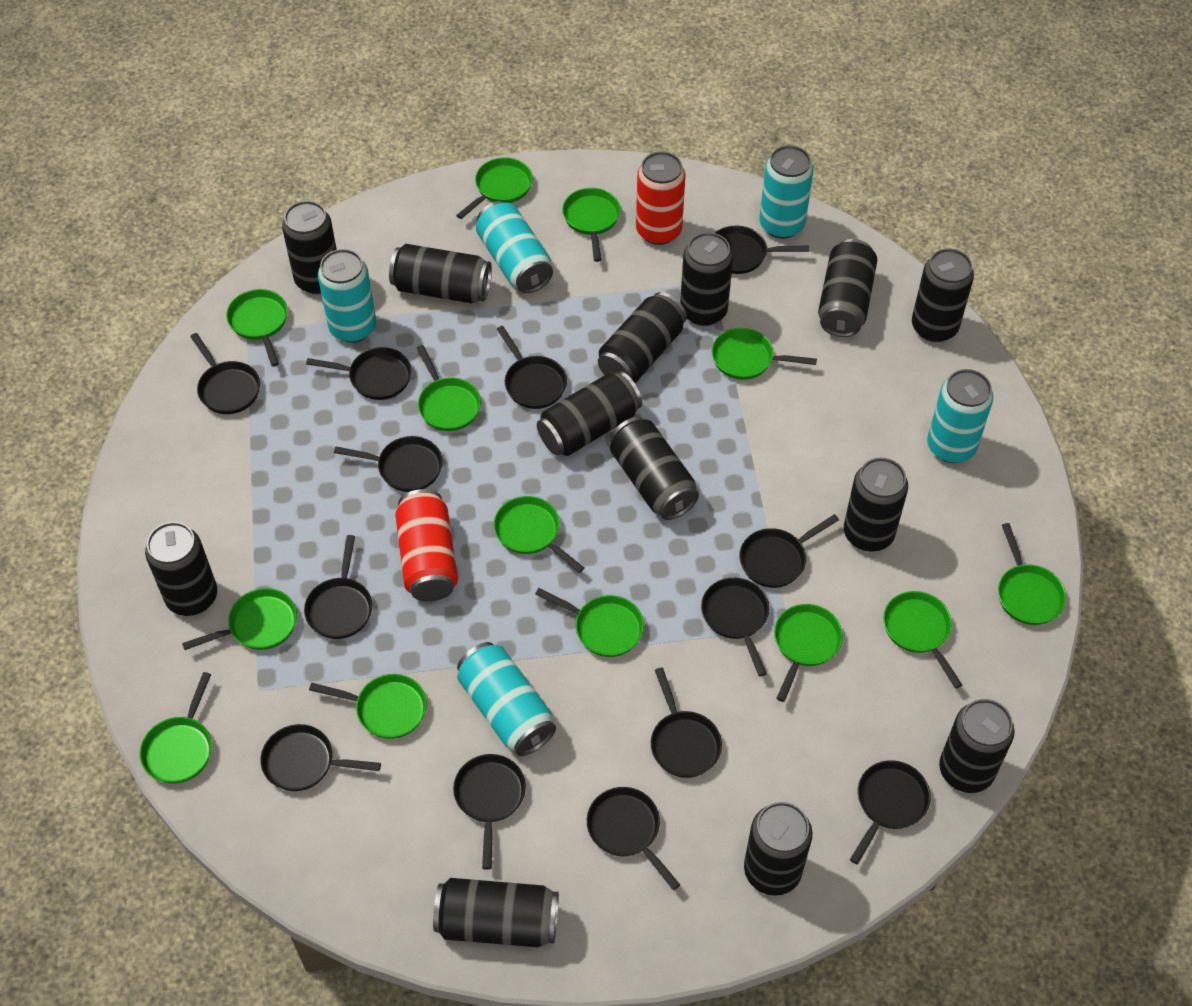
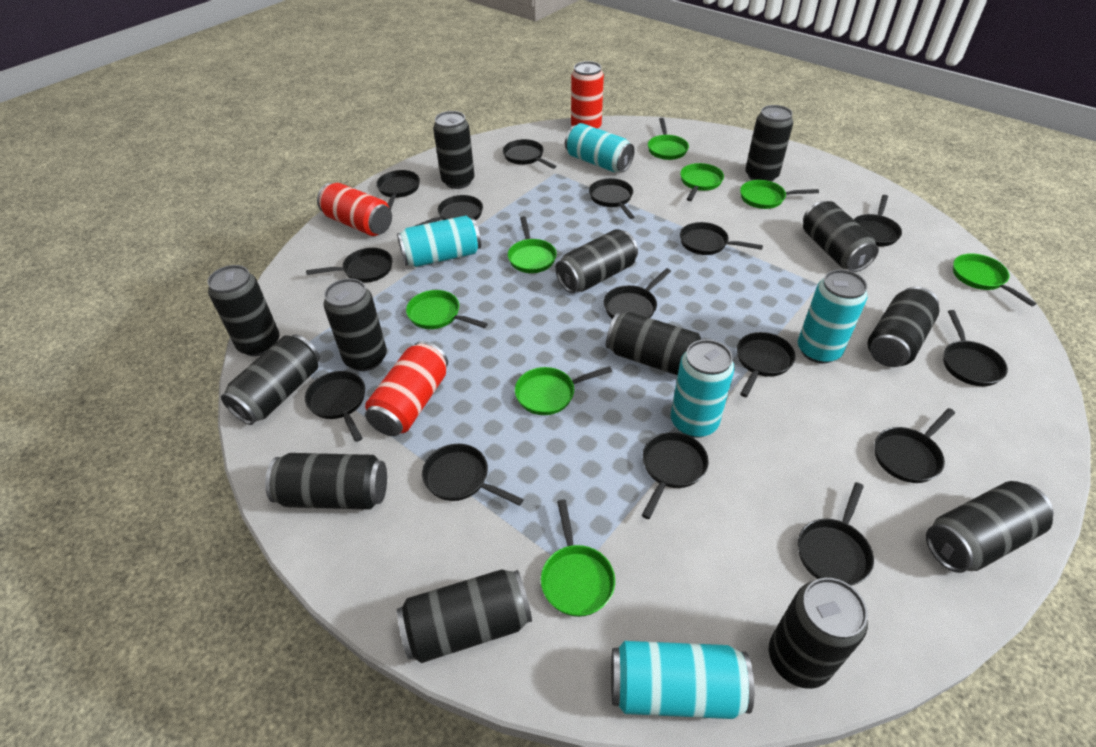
black pan: 13 -> 15
green pan: 13 -> 8
red can: 2 -> 3

